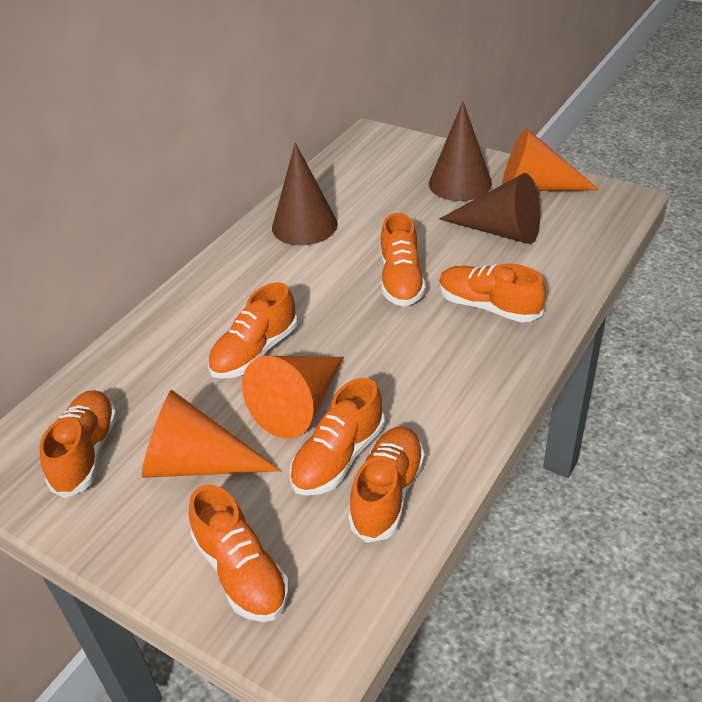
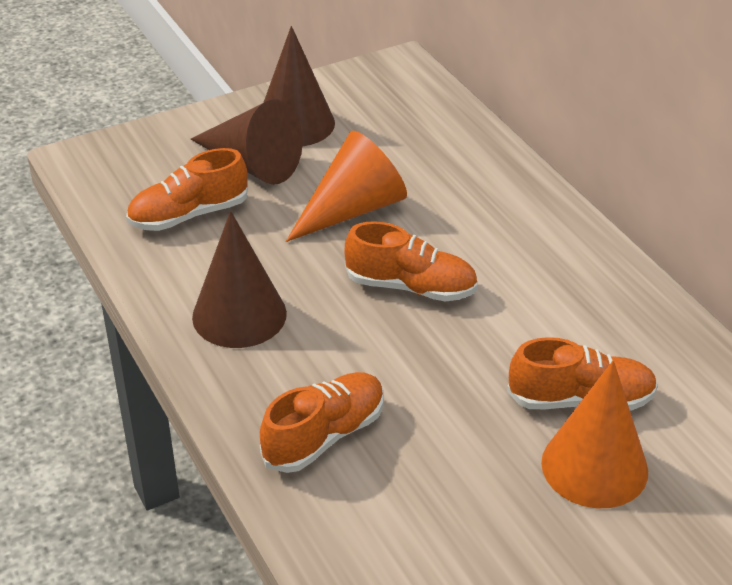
orange cone: 3 -> 2
orange shoe: 7 -> 4

